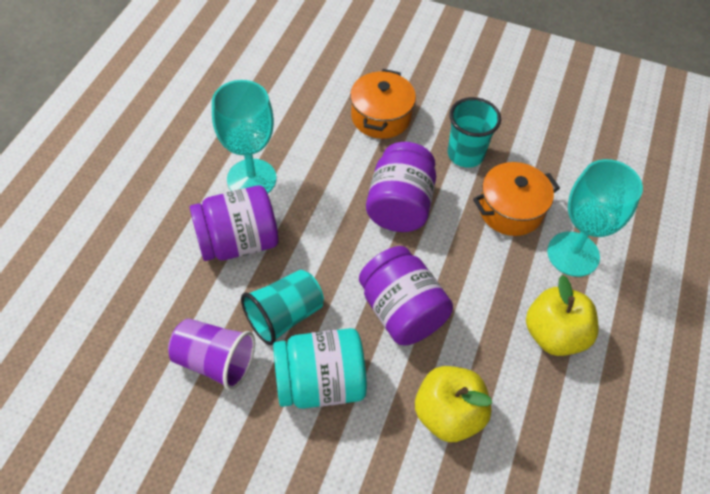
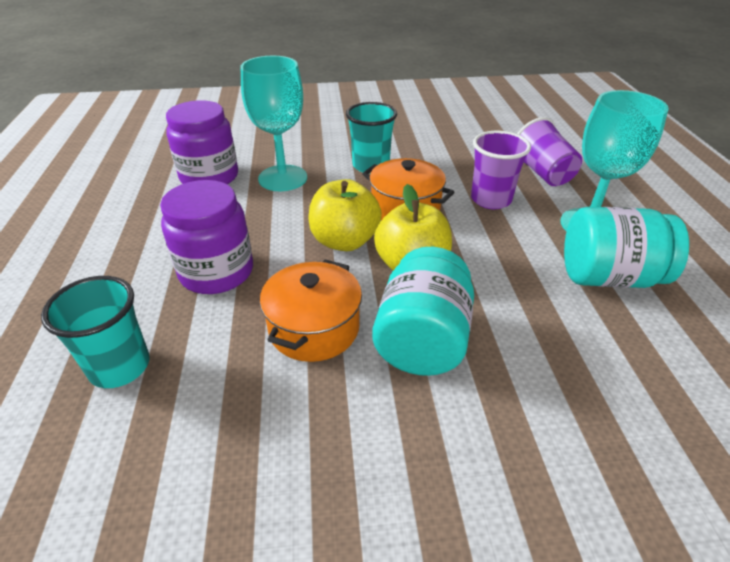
purple cup: 1 -> 2
purple jar: 3 -> 2
turquoise jar: 1 -> 2

